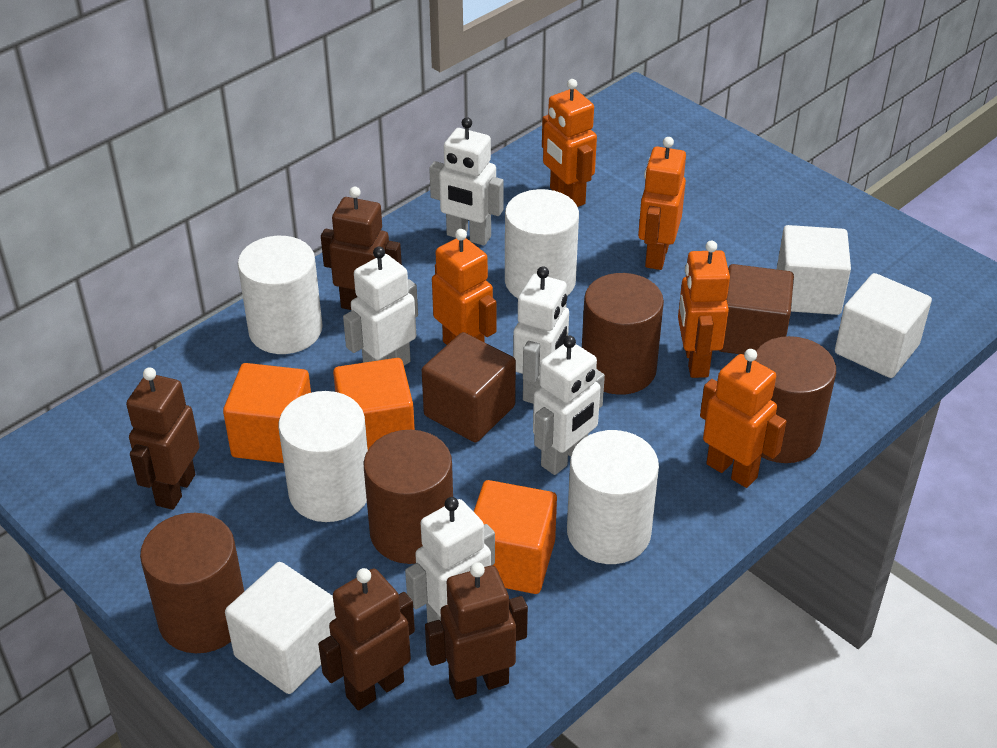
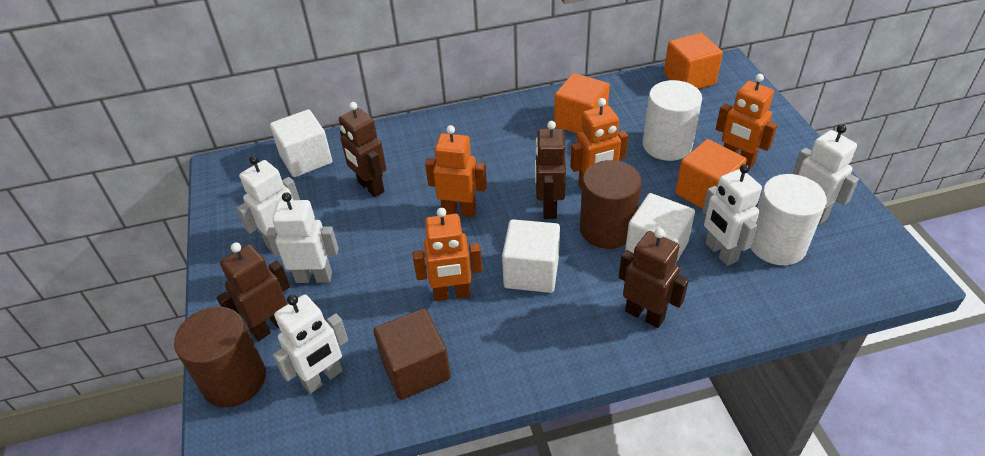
brown cube: 2 -> 1
brown cylinder: 4 -> 2
orange robot: 5 -> 4
white cylinder: 4 -> 2

